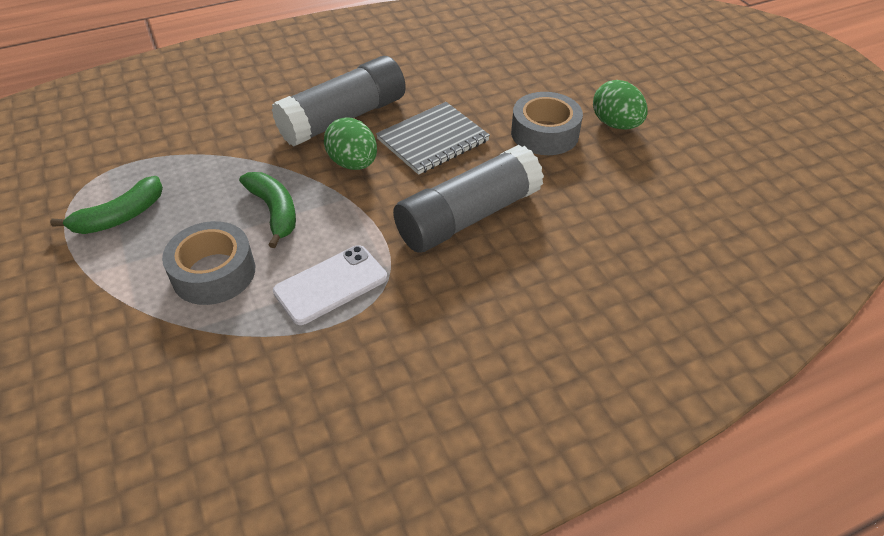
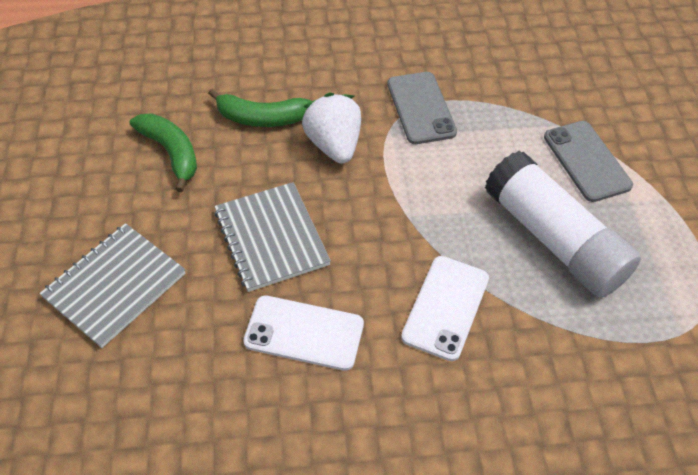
green egg: 2 -> 0
grey glue stick: 2 -> 0
grey notebook: 1 -> 2
grey phone: 0 -> 2
grey tape: 2 -> 0
white glue stick: 0 -> 1
white phone: 1 -> 2
white strawberry: 0 -> 1

